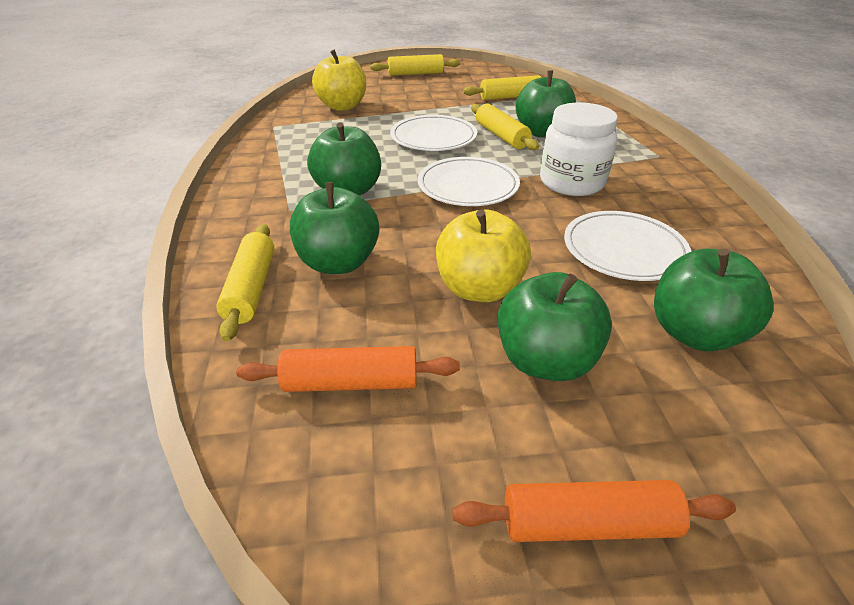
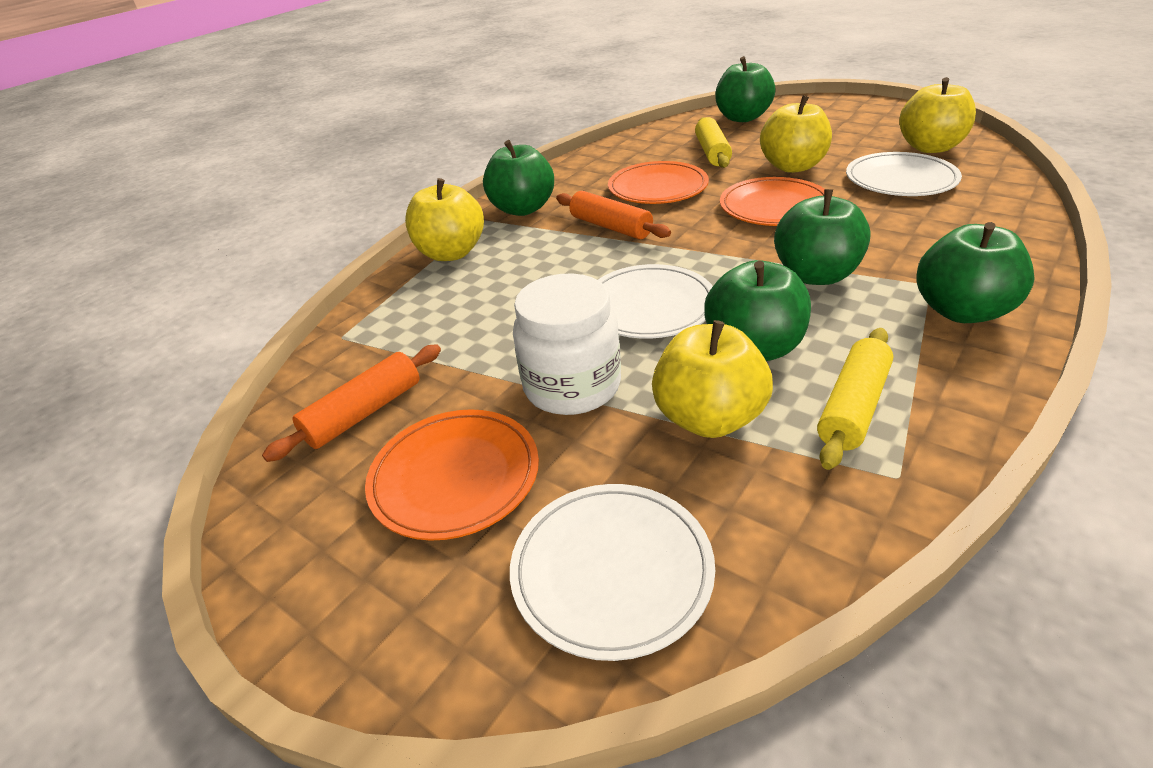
orange plate: 0 -> 3
yellow apple: 2 -> 4
yellow rolling pin: 4 -> 2

